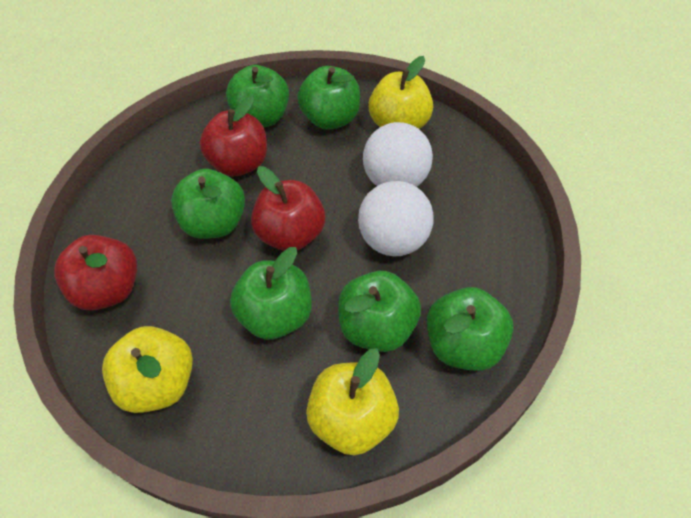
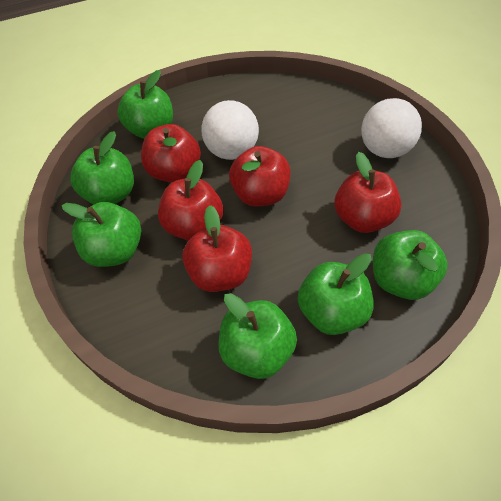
red apple: 3 -> 5
yellow apple: 3 -> 0

